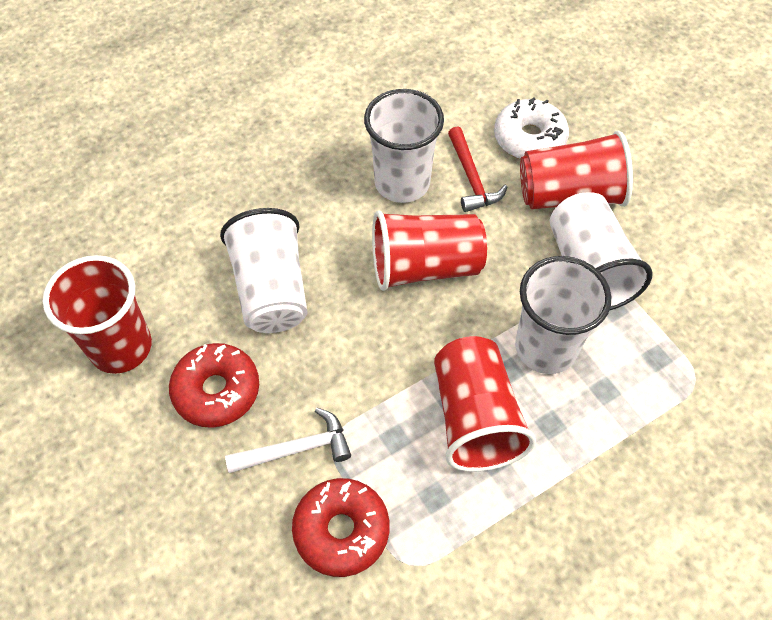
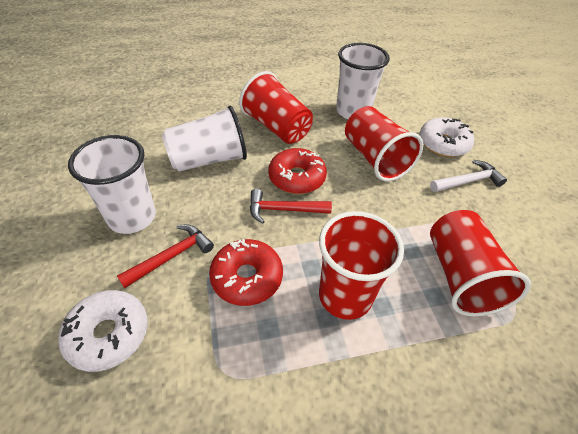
red hammer: 1 -> 2
white cup: 4 -> 3
white donut: 1 -> 2

